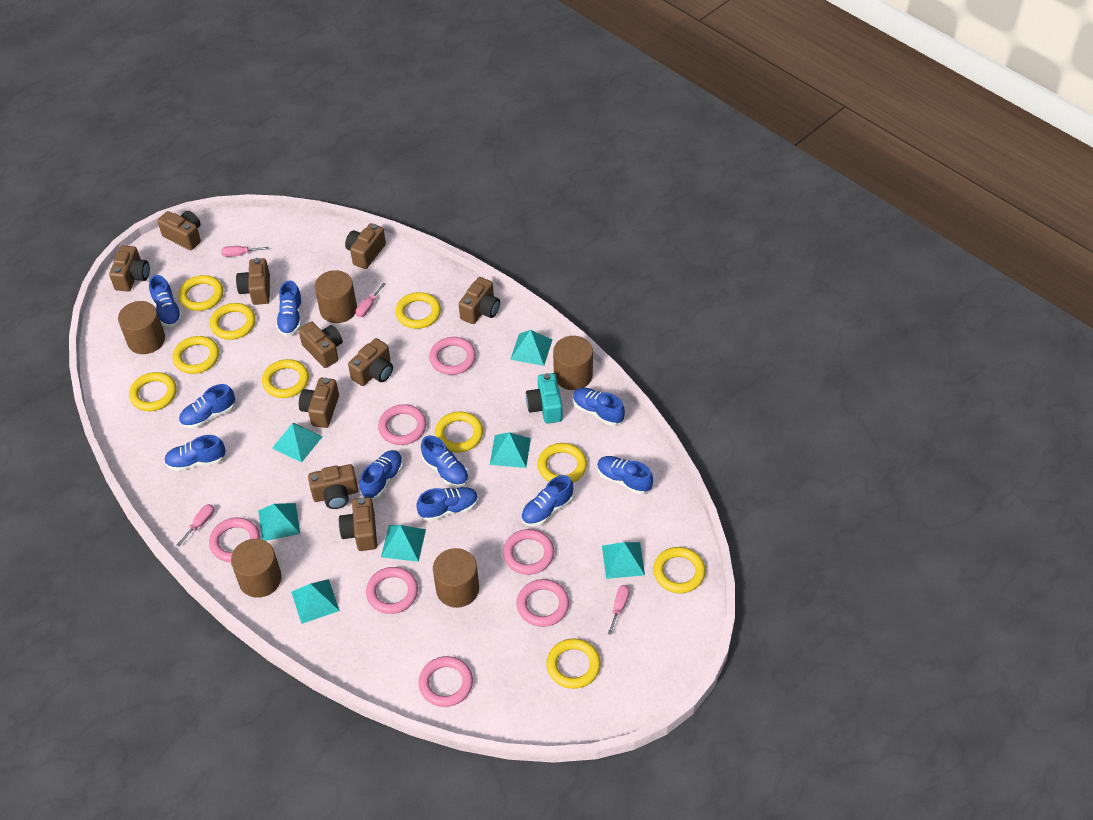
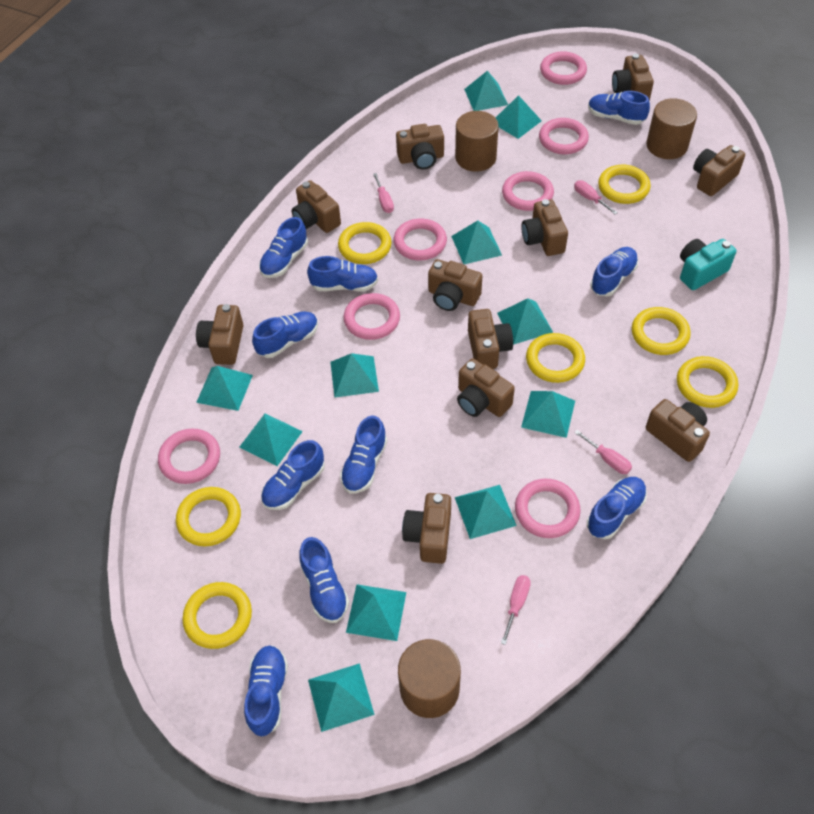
brown camera: 10 -> 11
brown cylinder: 5 -> 3
turquoise pyramid: 7 -> 11
yellow ring: 10 -> 7

